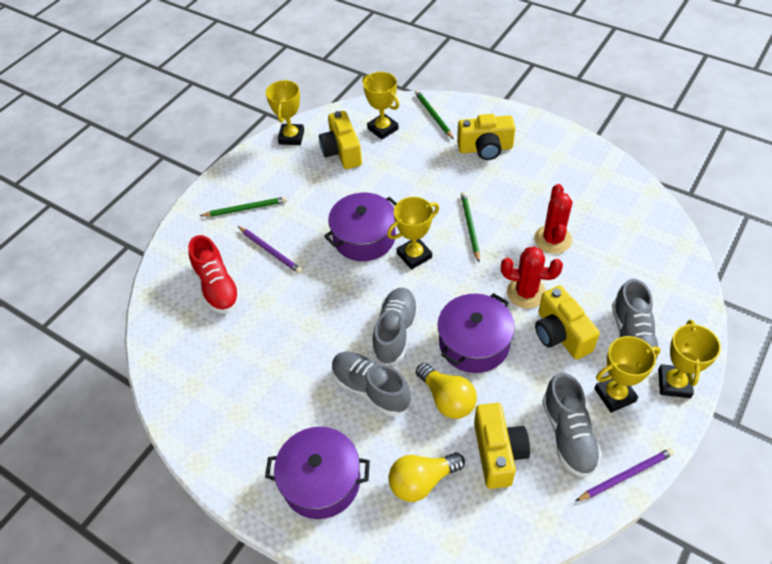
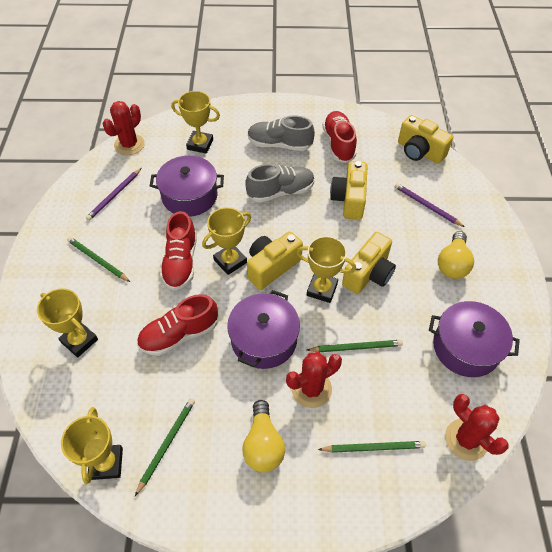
green pencil: 3 -> 4
grey shoe: 4 -> 2
red cactus: 2 -> 3
red shoe: 1 -> 3

